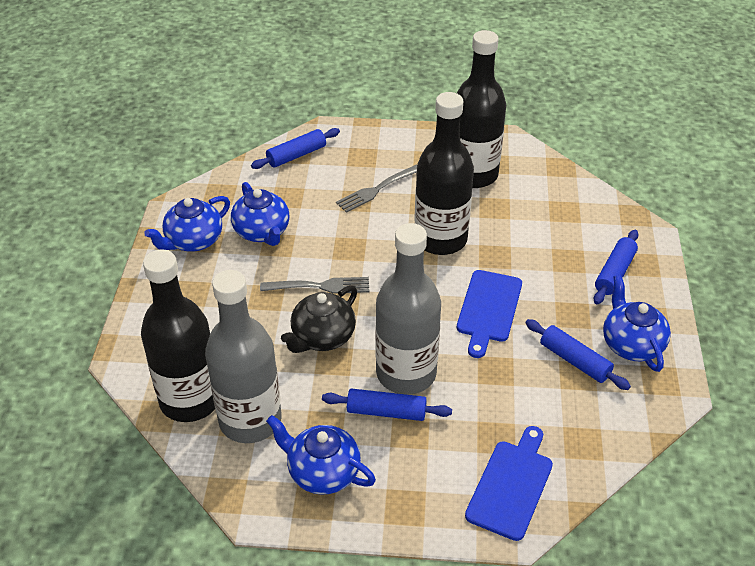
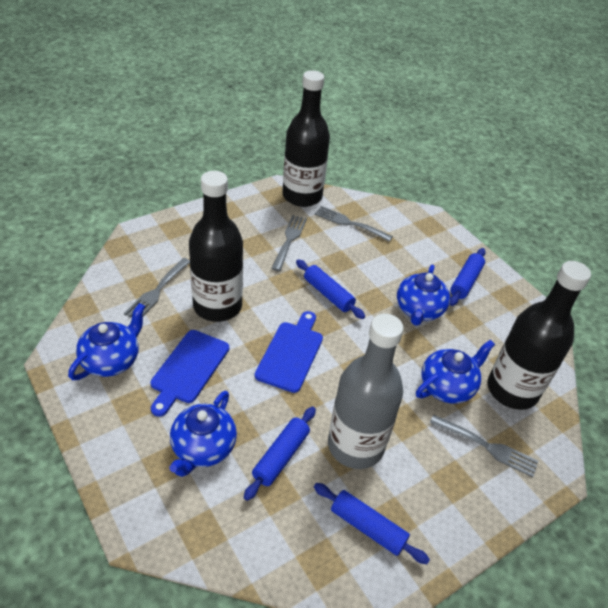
black teapot: 1 -> 0
grey bottle: 2 -> 1
grey fork: 2 -> 4

